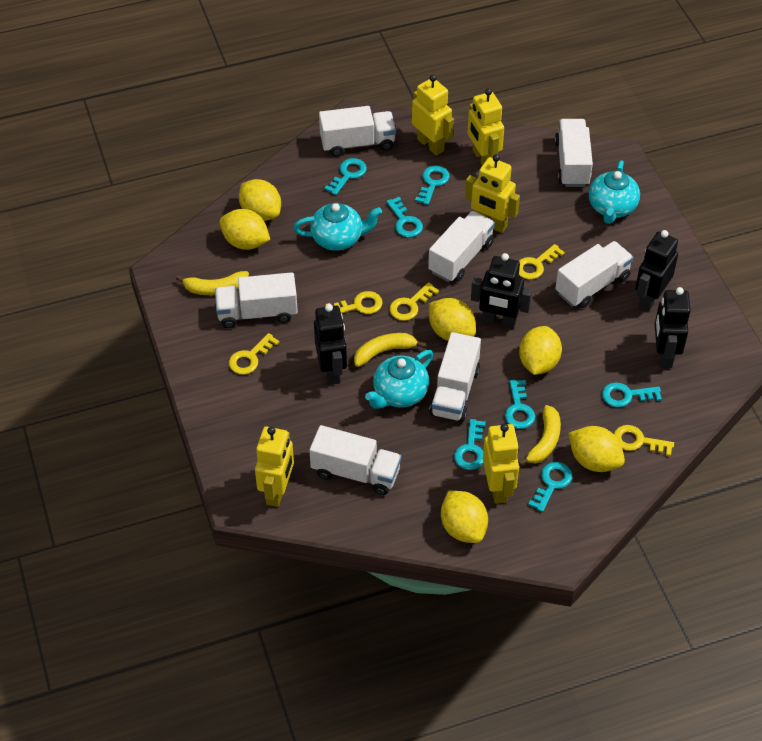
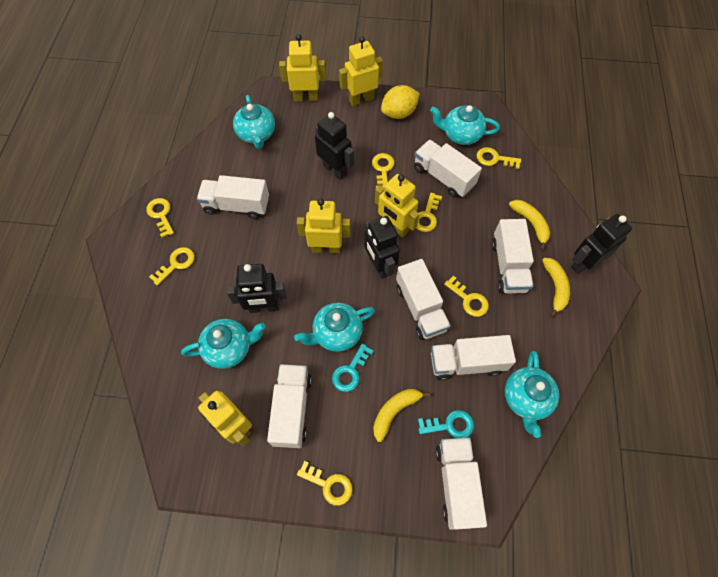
turquoise key: 7 -> 2
turquoise teapot: 3 -> 5
yellow key: 5 -> 7
yellow lemon: 6 -> 1

